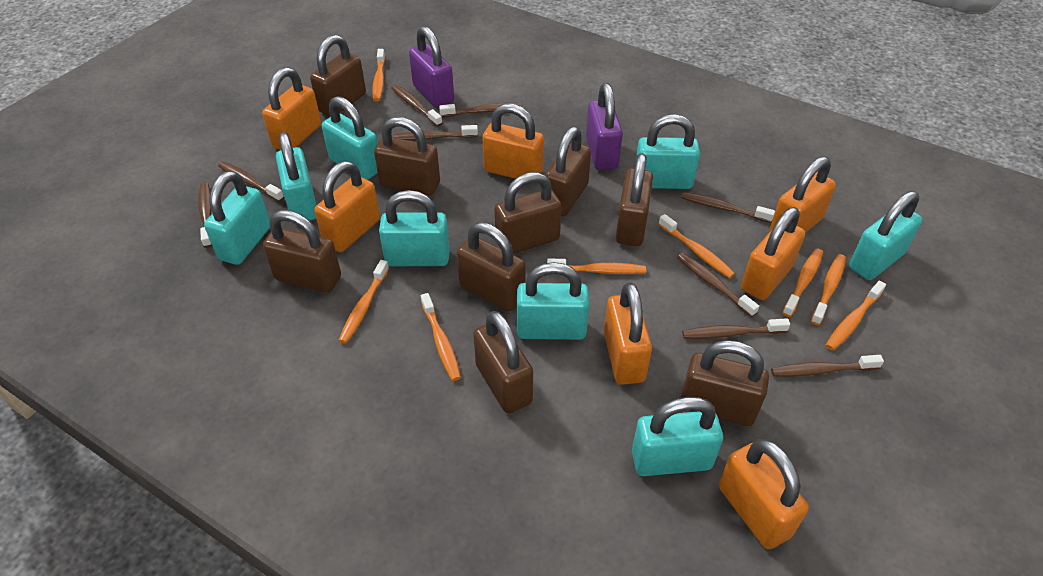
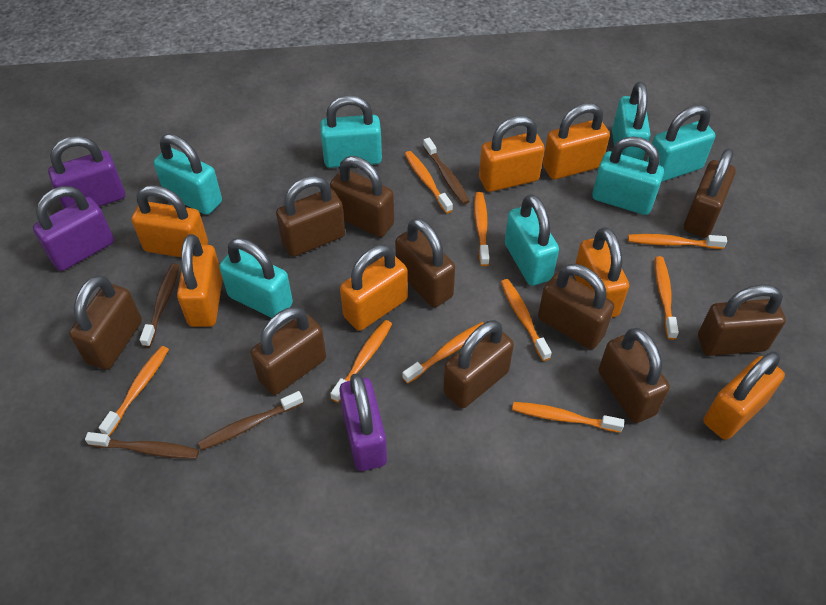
brown padlock: 9 -> 10
brown toothbrush: 9 -> 4
orange toothbrush: 8 -> 9
purple padlock: 2 -> 3
turquoise padlock: 8 -> 7

